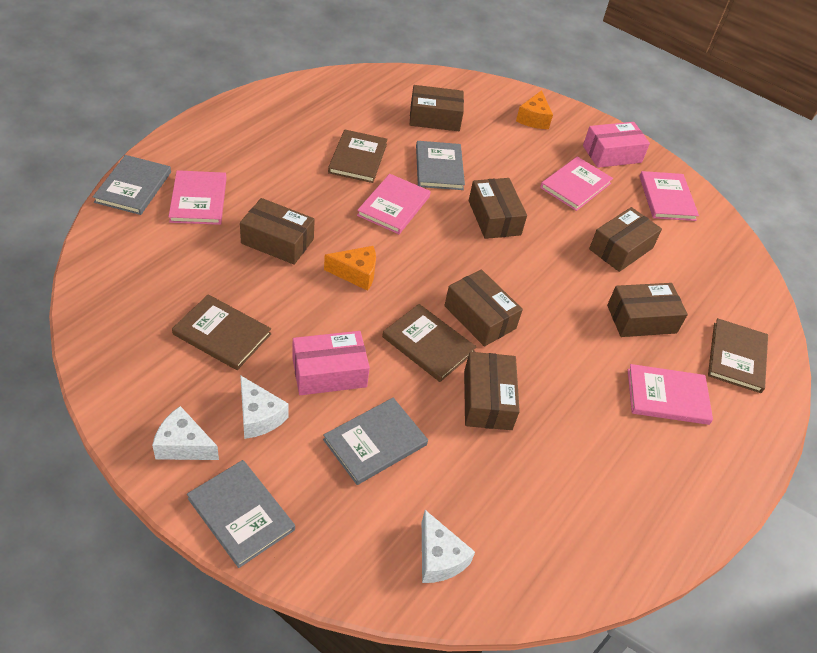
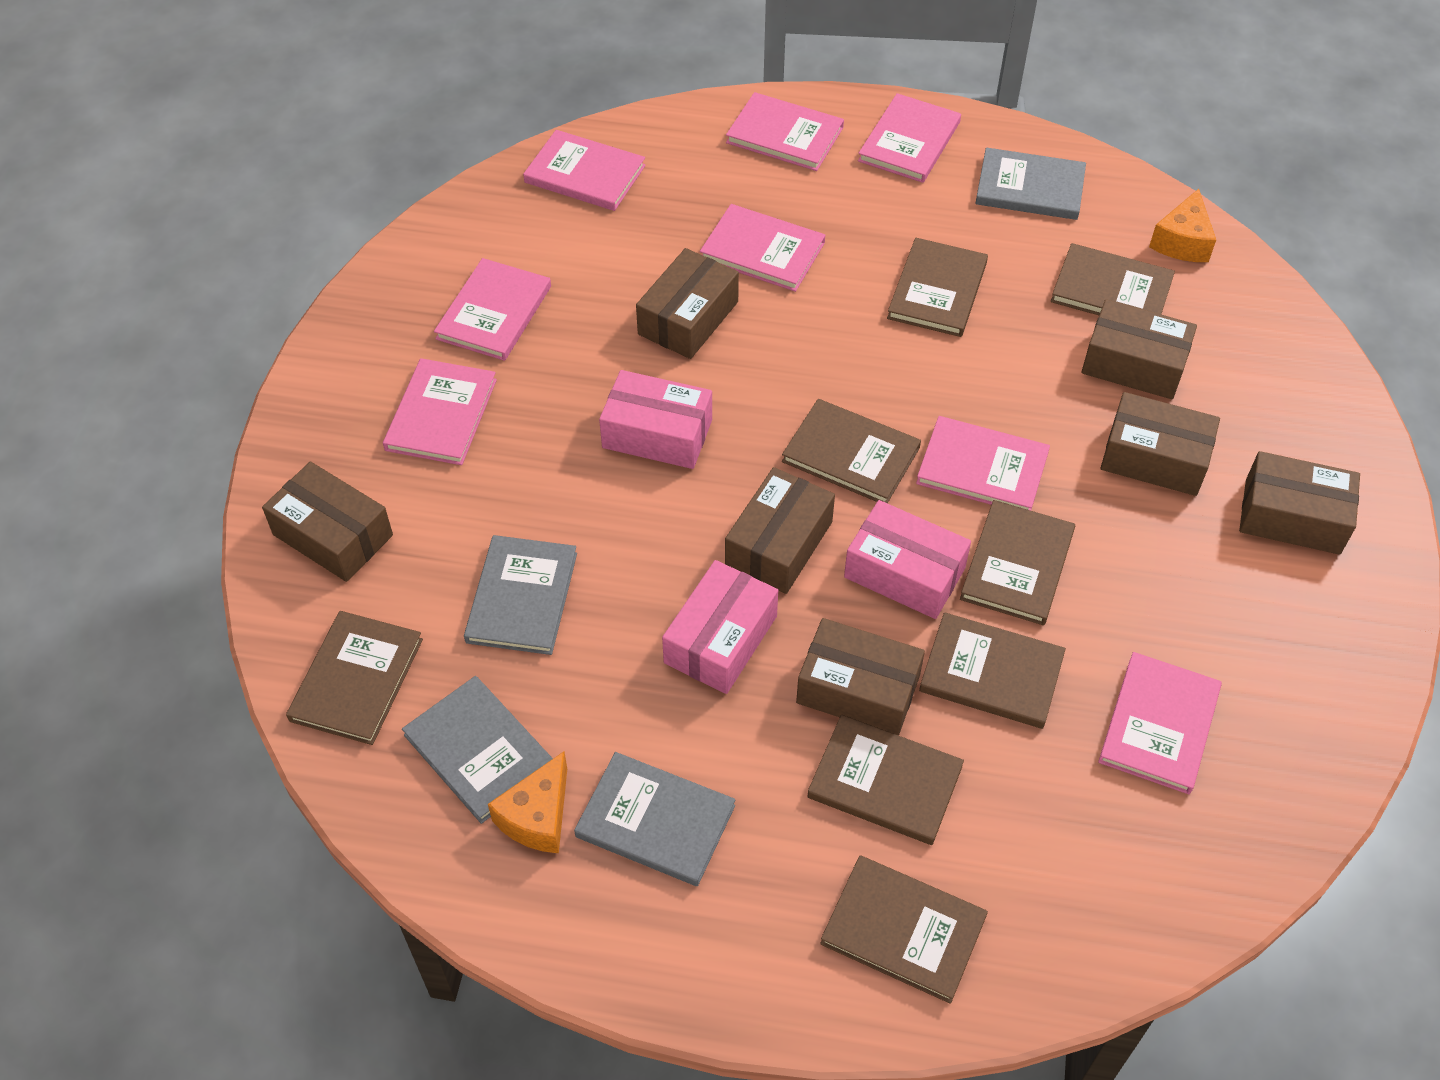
brown book: 4 -> 8
pink book: 5 -> 8
pink box: 2 -> 3
white cheese: 3 -> 0

